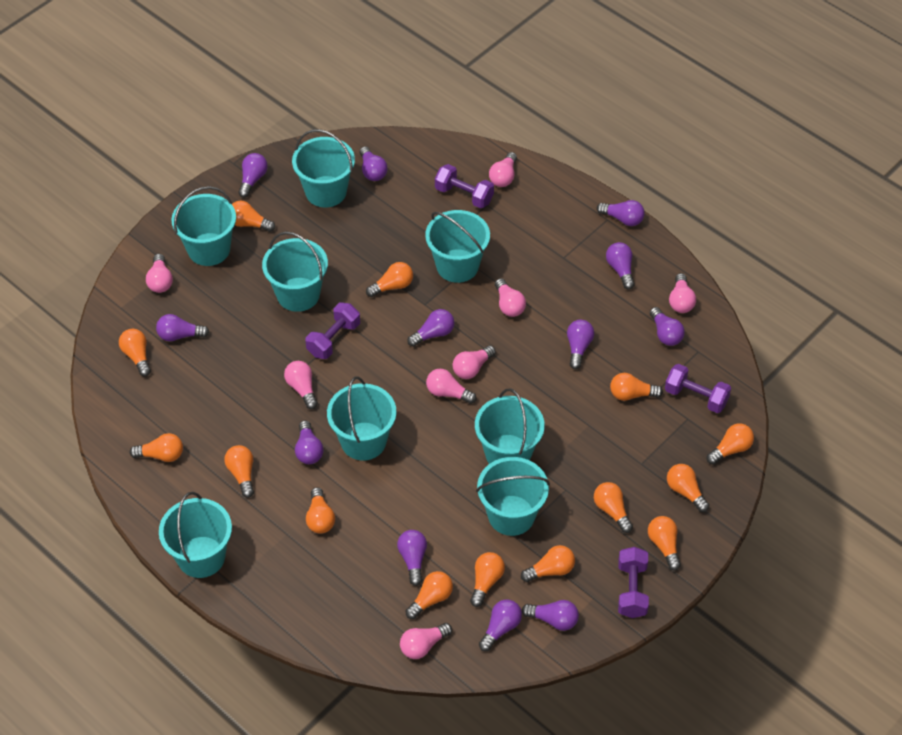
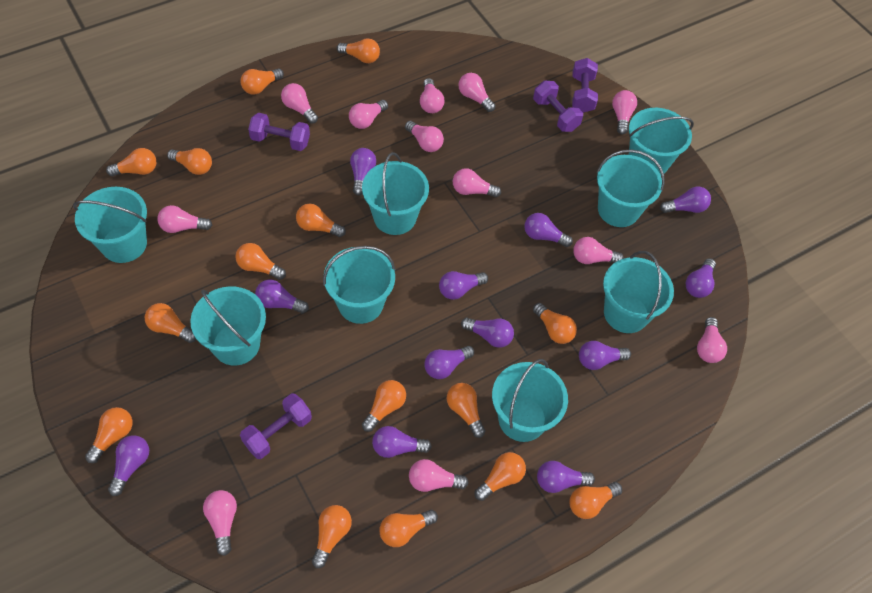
orange light bulb: 14 -> 15
pink light bulb: 8 -> 12

